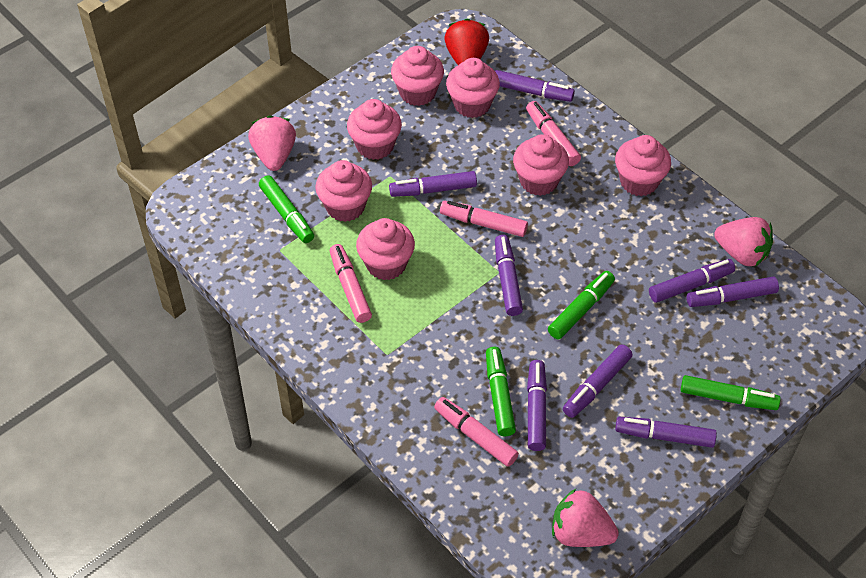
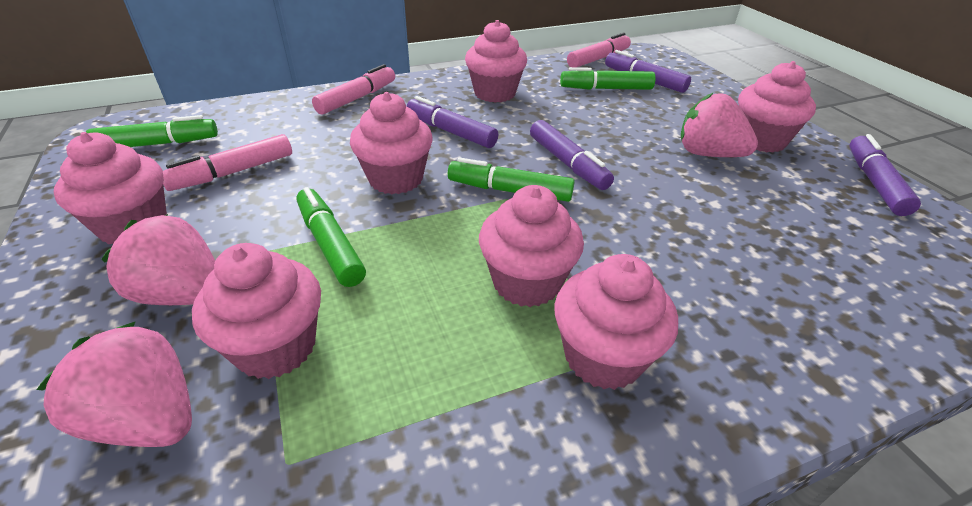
pink marker: 4 -> 3
purple marker: 8 -> 4
red strawberry: 1 -> 0

